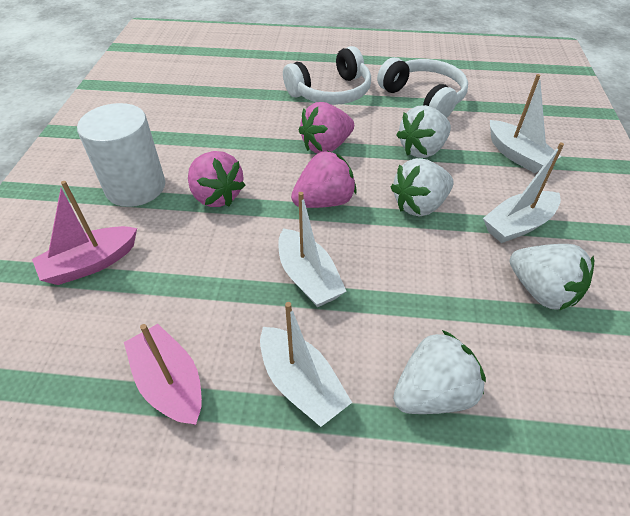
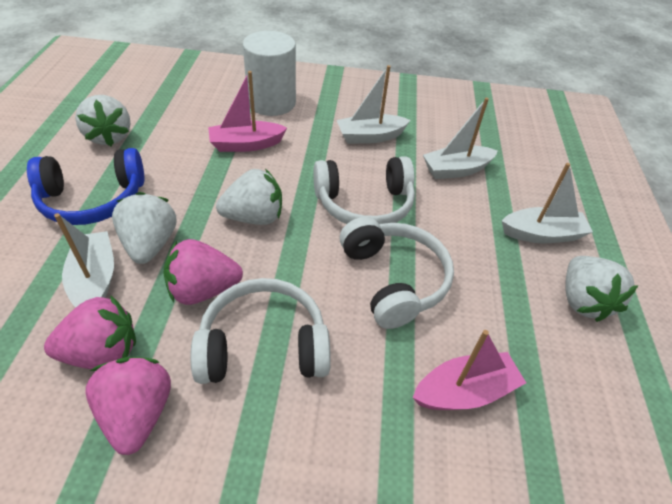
blue headphones: 0 -> 1
white headphones: 2 -> 3

